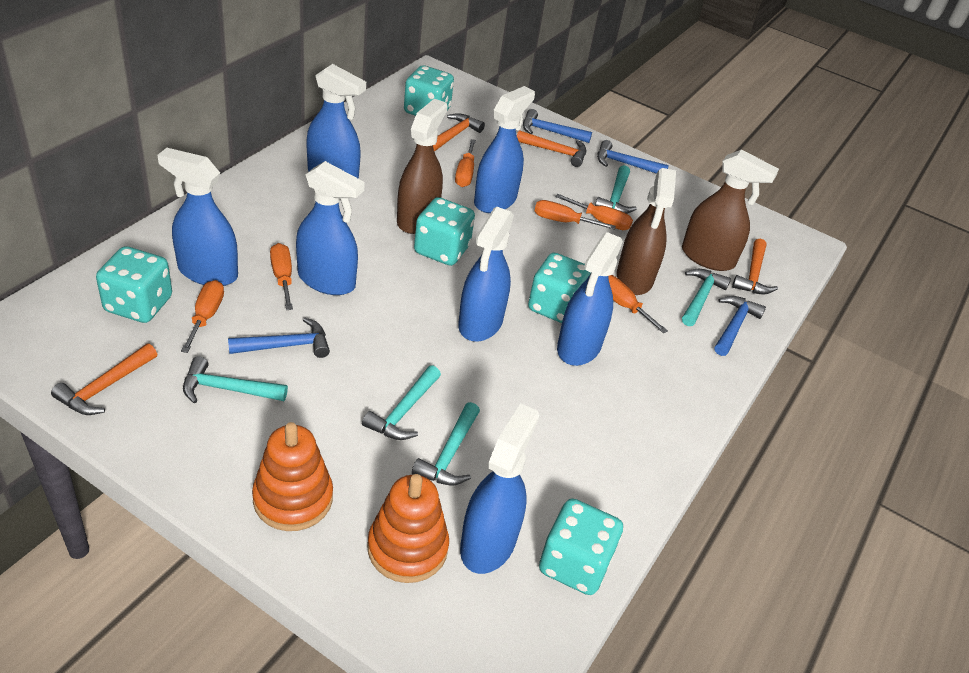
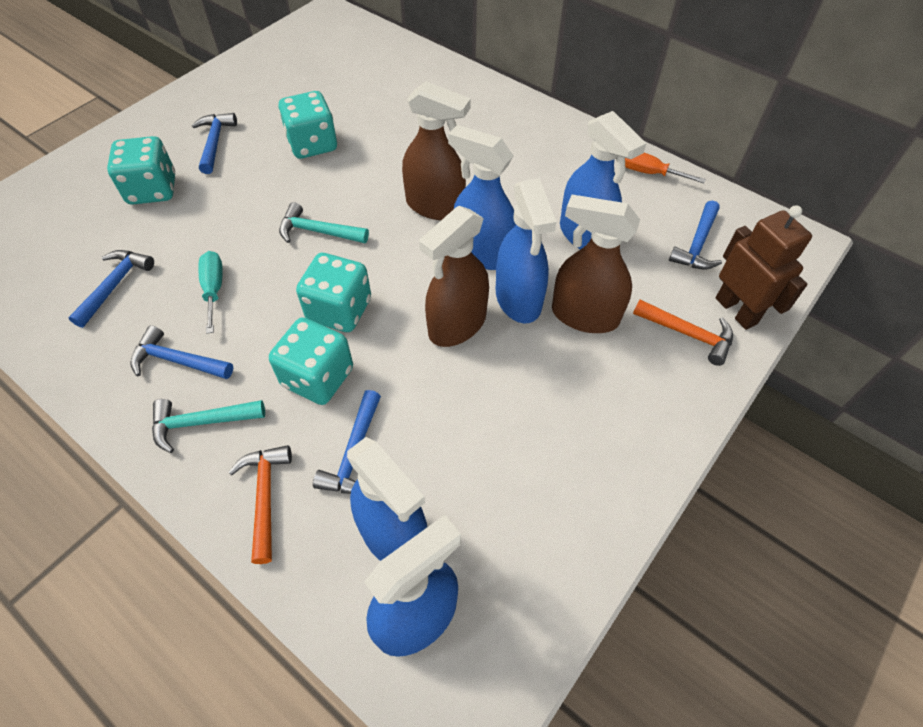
blue hammer: 4 -> 5
blue spray bottle: 7 -> 5
brown robot: 0 -> 1
orange hammer: 4 -> 2
orange screwdriver: 6 -> 1
orange stacking toy: 2 -> 0
turquoise dice: 5 -> 4
turquoise hammer: 5 -> 2
turquoise screwdriver: 0 -> 1

